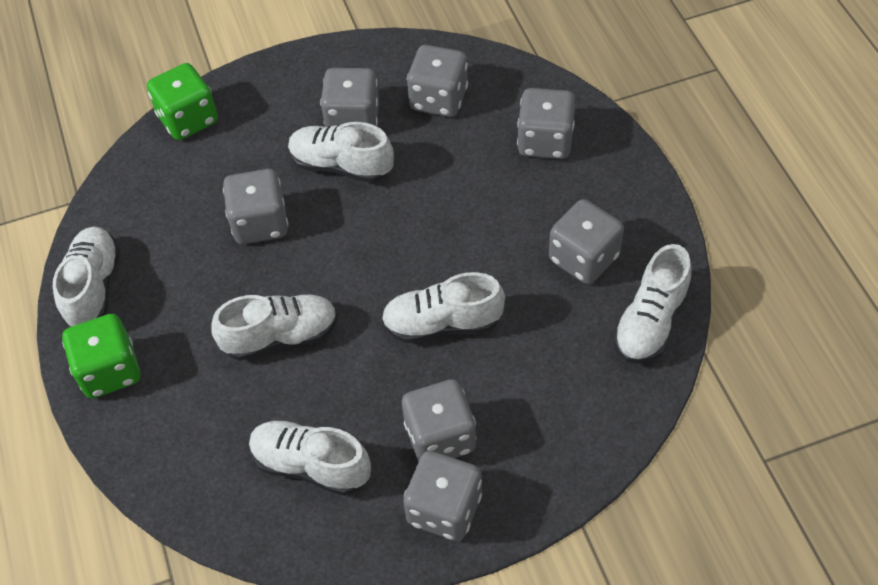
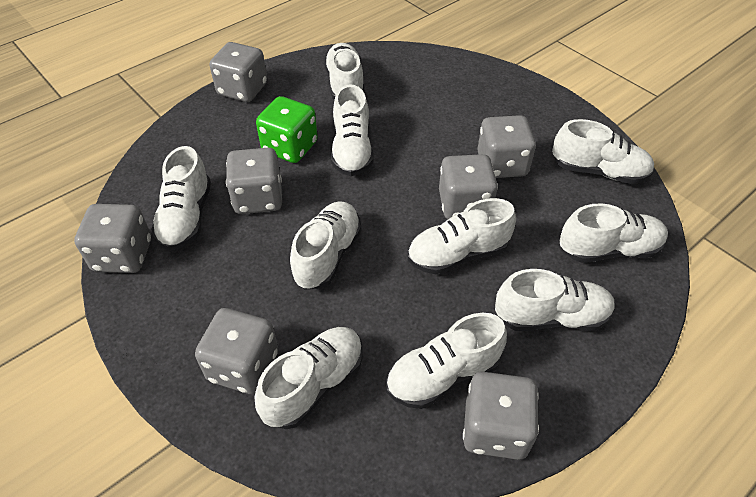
green dice: 2 -> 1
white shoe: 6 -> 10

